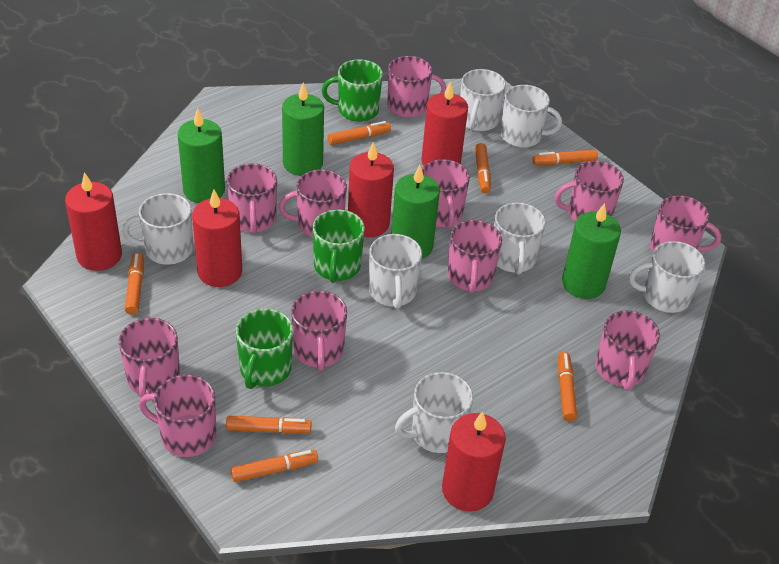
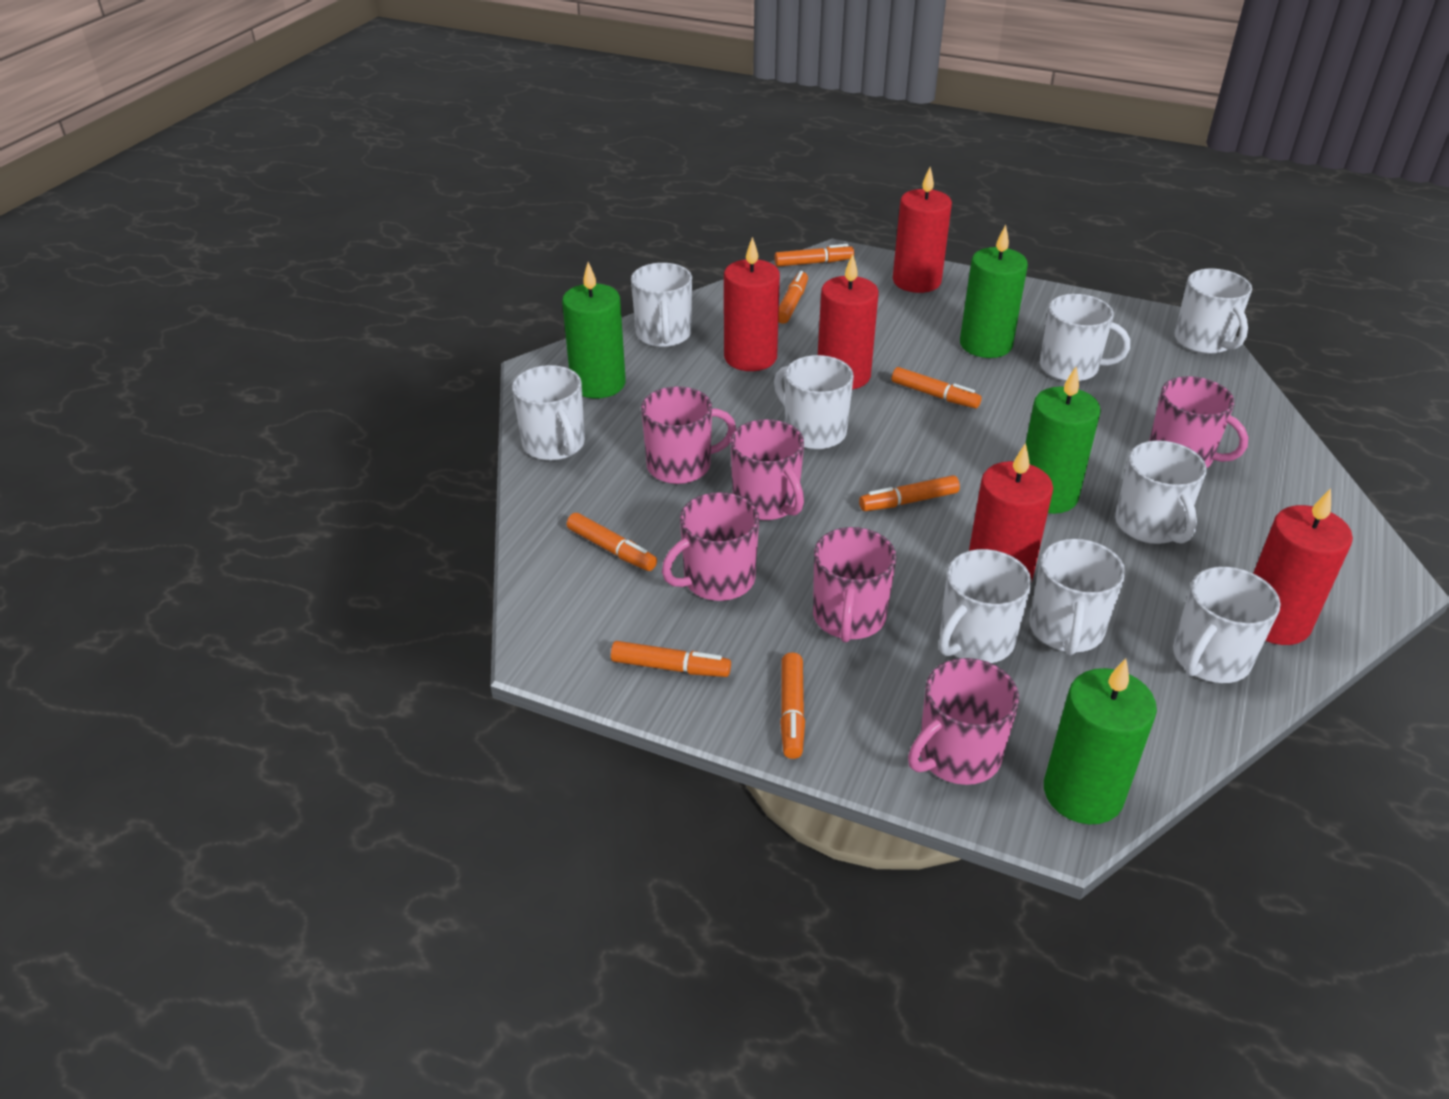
green mug: 3 -> 0
pink mug: 11 -> 6
white mug: 7 -> 9

